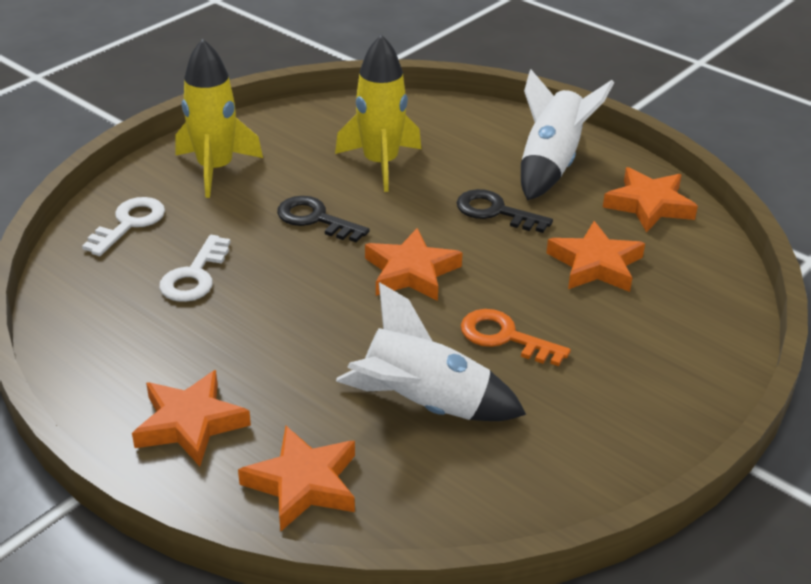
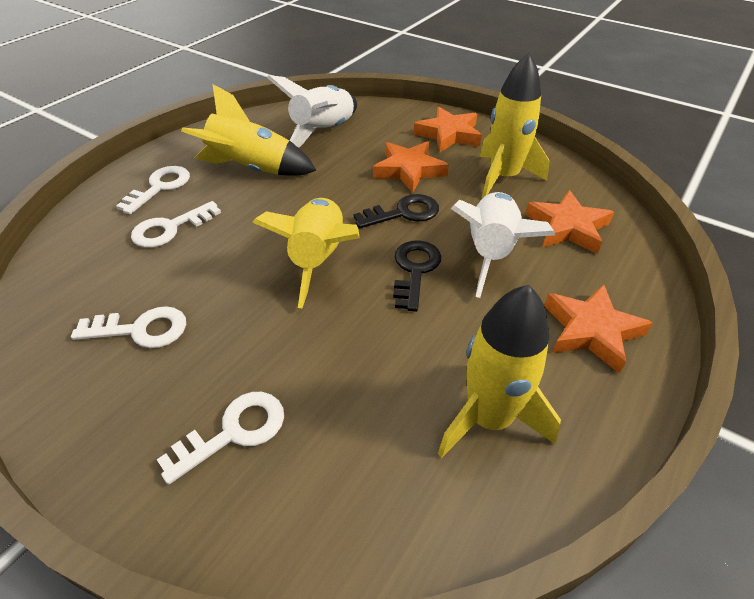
orange key: 1 -> 0
orange star: 5 -> 4
white key: 2 -> 4
yellow rocket: 2 -> 4

